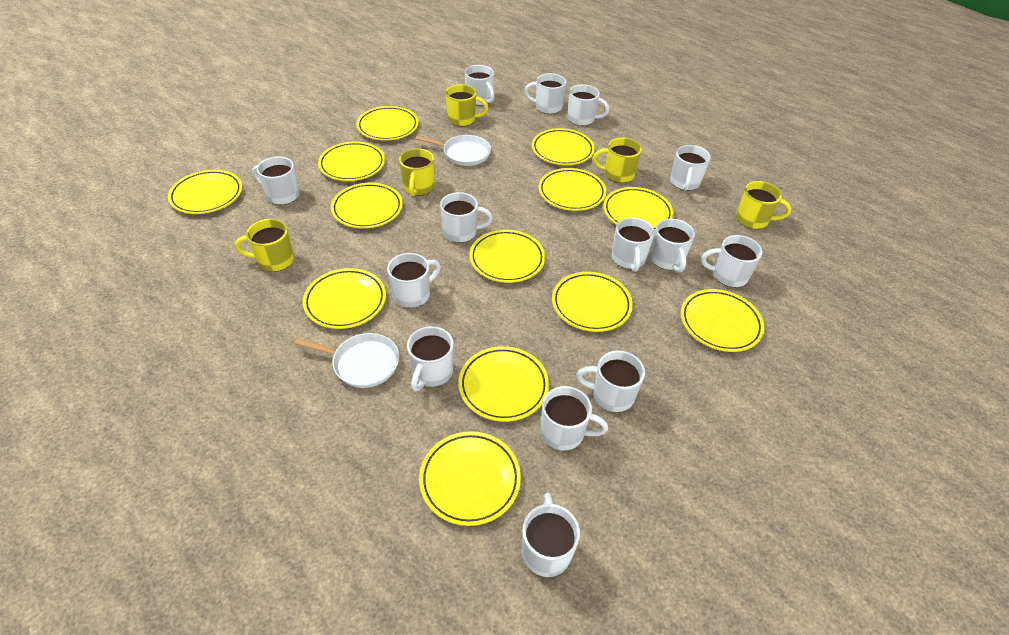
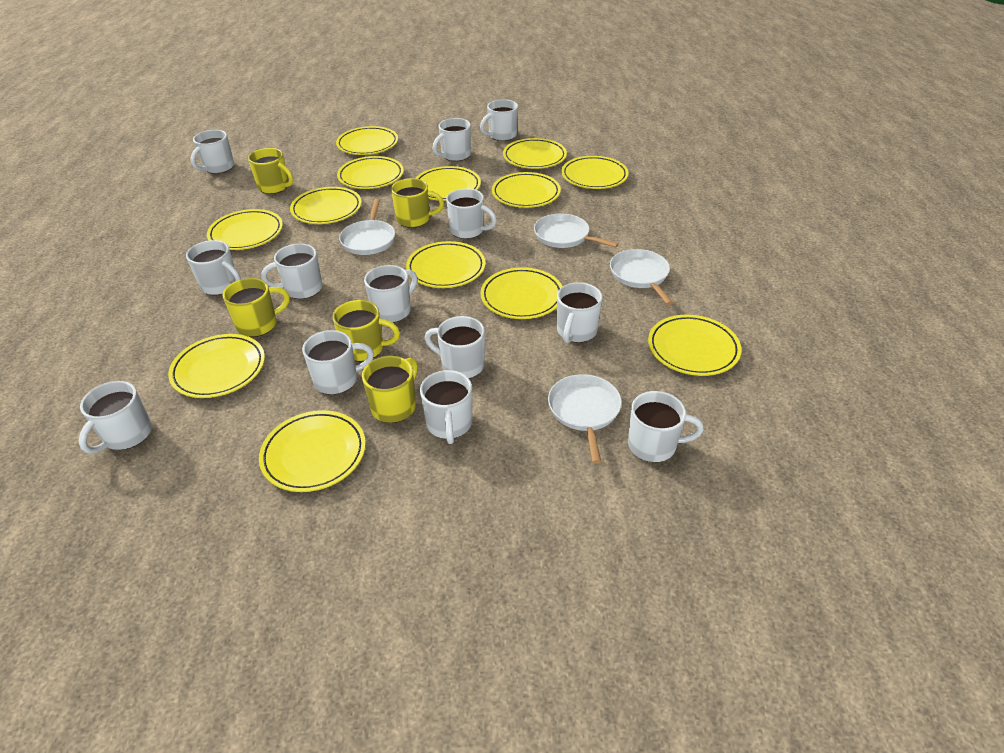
white mug: 14 -> 13
white pan: 2 -> 4

